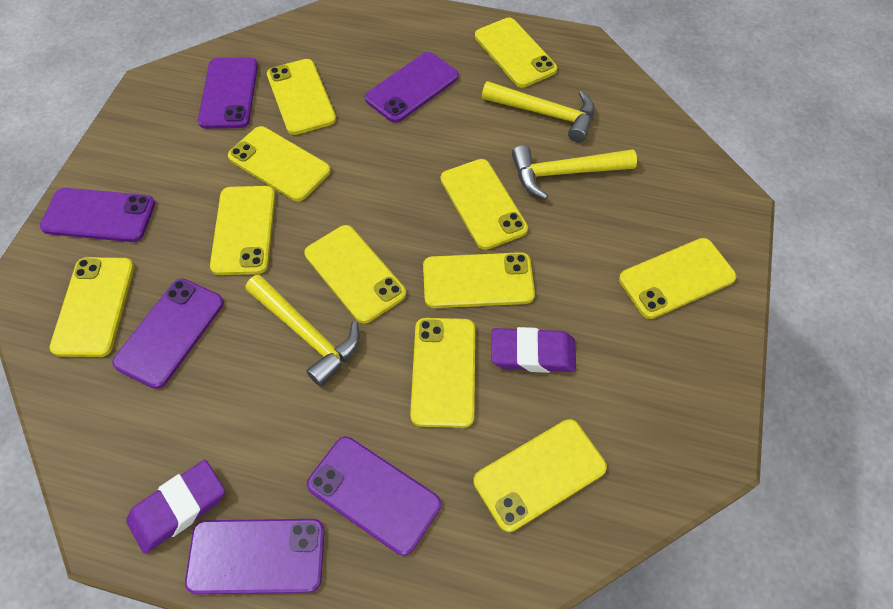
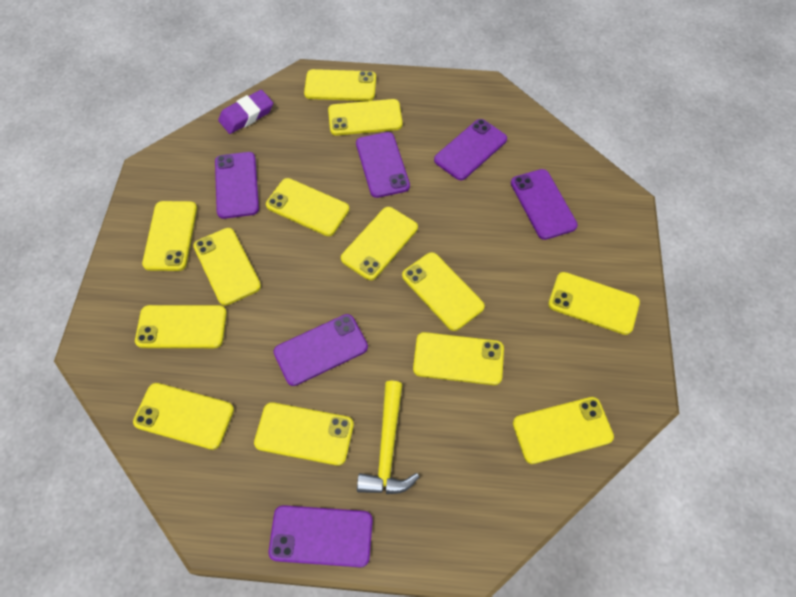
purple eraser: 2 -> 1
yellow hammer: 3 -> 1
yellow phone: 11 -> 13

